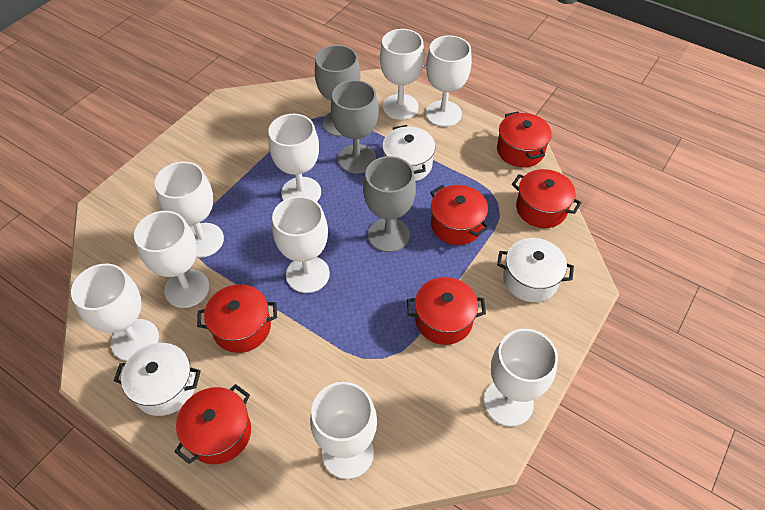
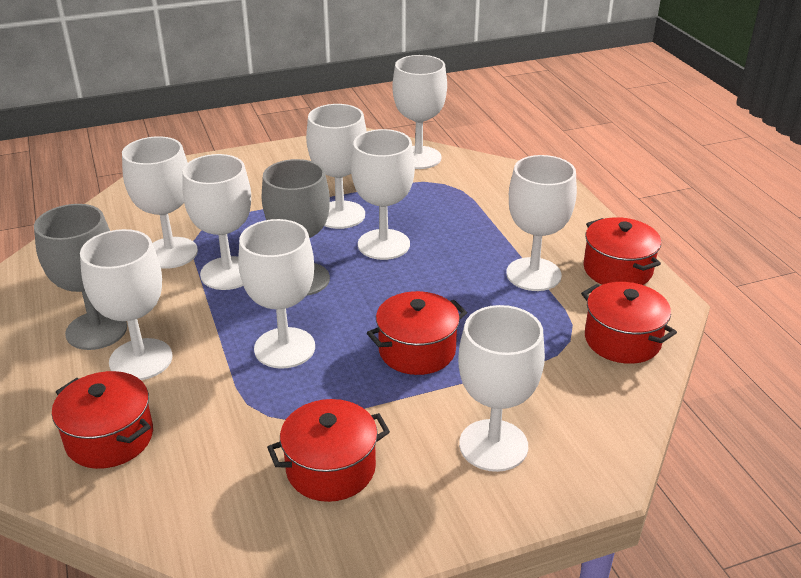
grey goblet: 3 -> 2
red pot: 6 -> 5
white pot: 3 -> 0

